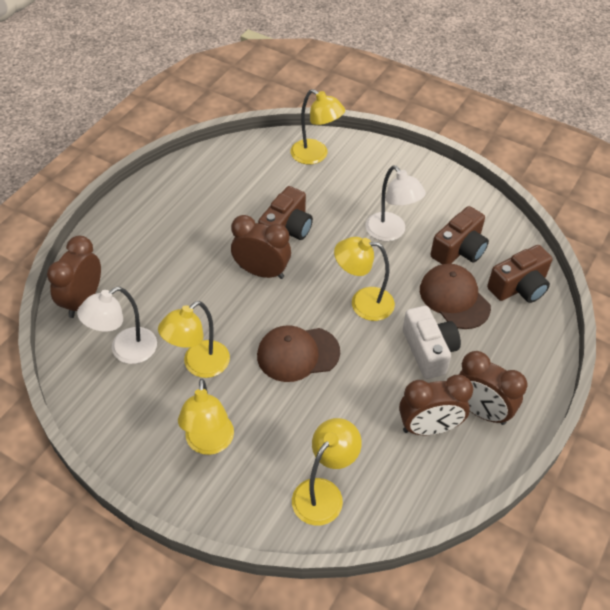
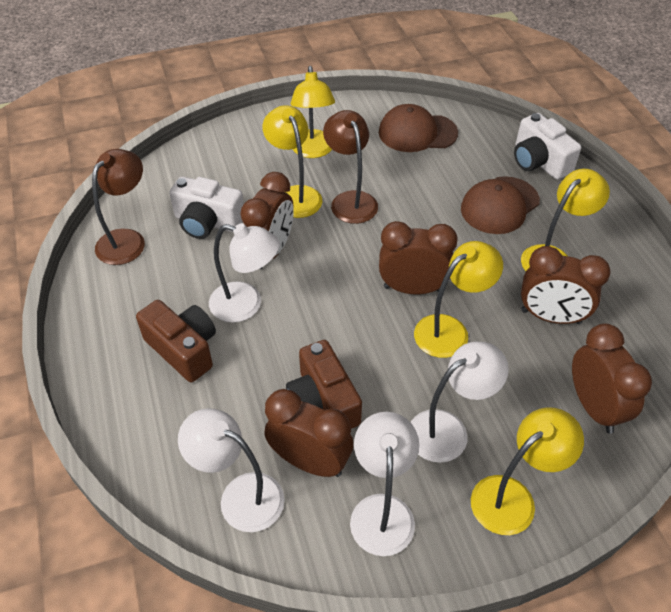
brown camera: 3 -> 2
brown clock: 4 -> 5
brown lamp: 0 -> 2
white camera: 1 -> 2
white lamp: 2 -> 4

